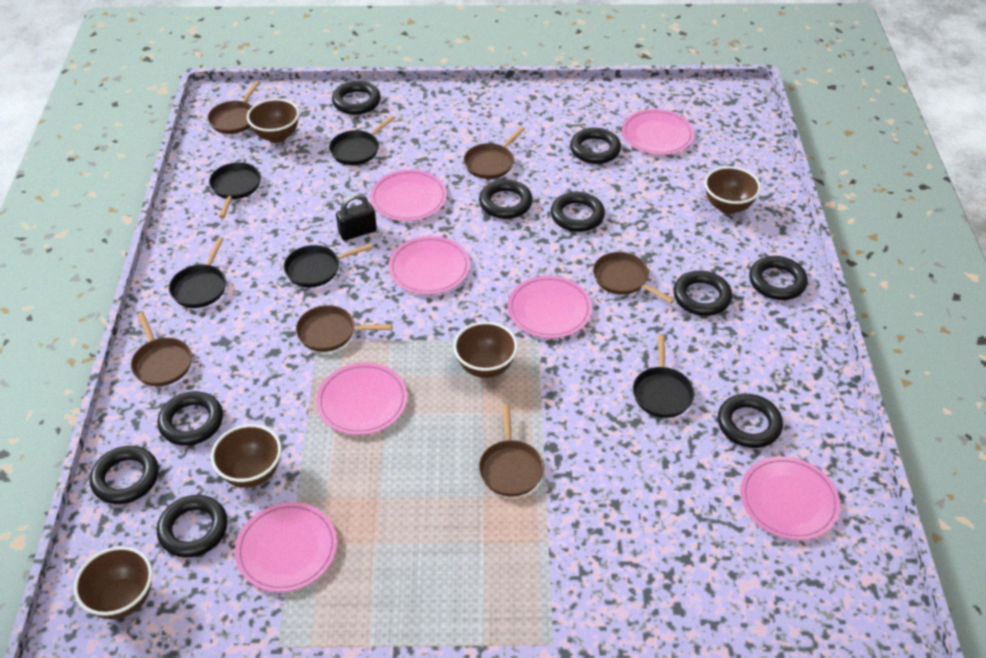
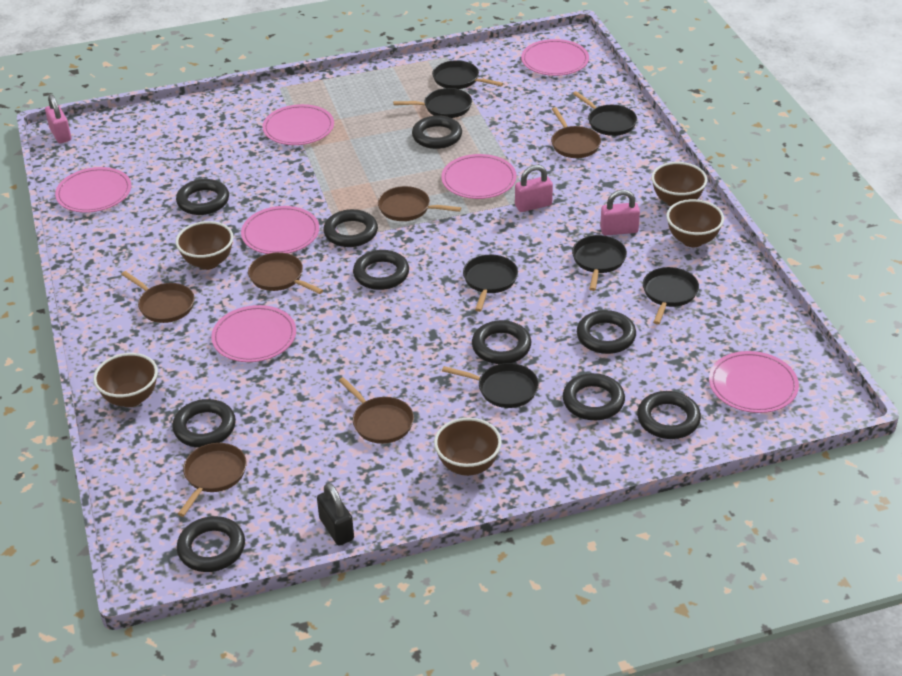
black pan: 5 -> 7
pink padlock: 0 -> 3

